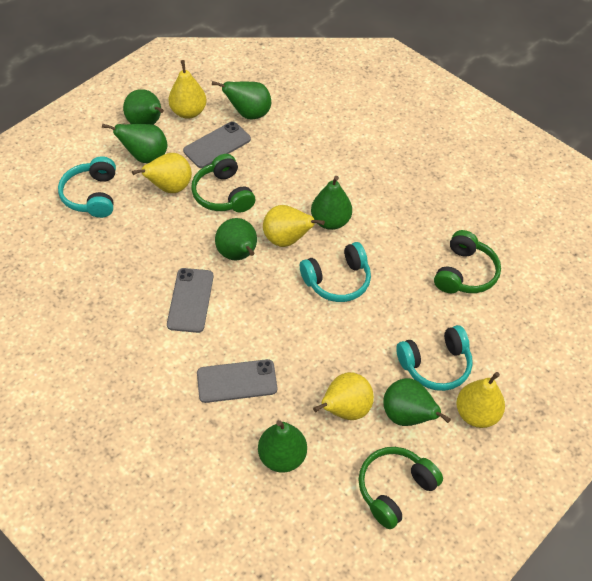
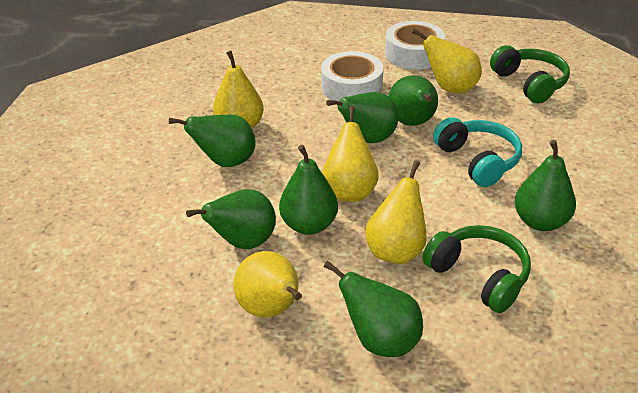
green headphones: 3 -> 2
grey phone: 3 -> 0
turquoise headphones: 3 -> 1
white tape: 0 -> 2

